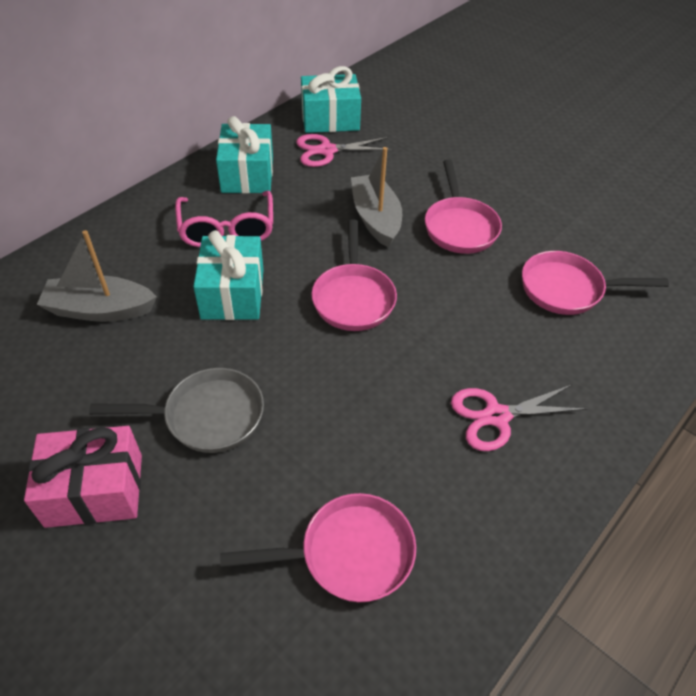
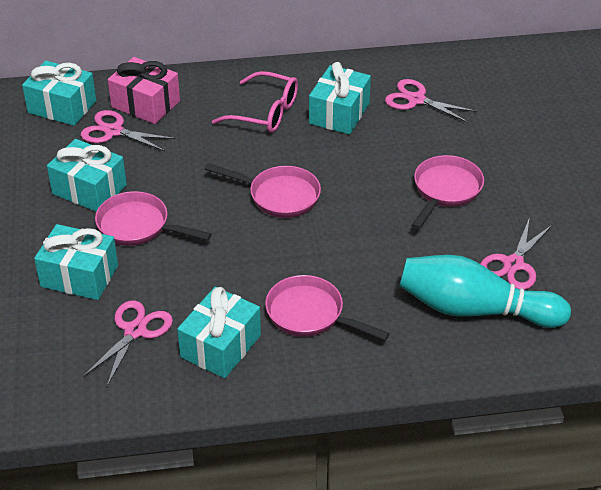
grey boat: 2 -> 0
grey pan: 1 -> 0
pink scissors: 2 -> 4
turquoise bowling pin: 0 -> 1
turquoise gift: 3 -> 5

